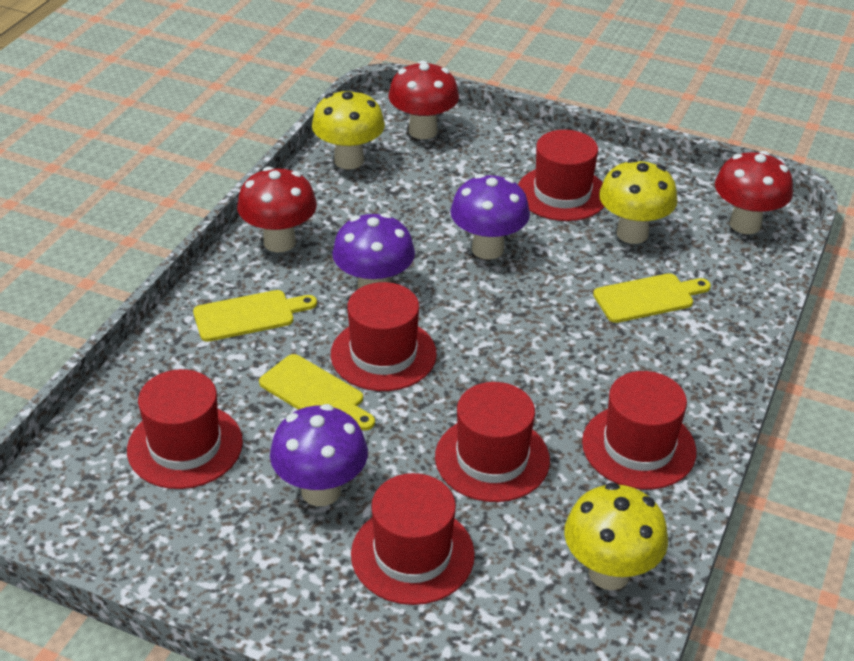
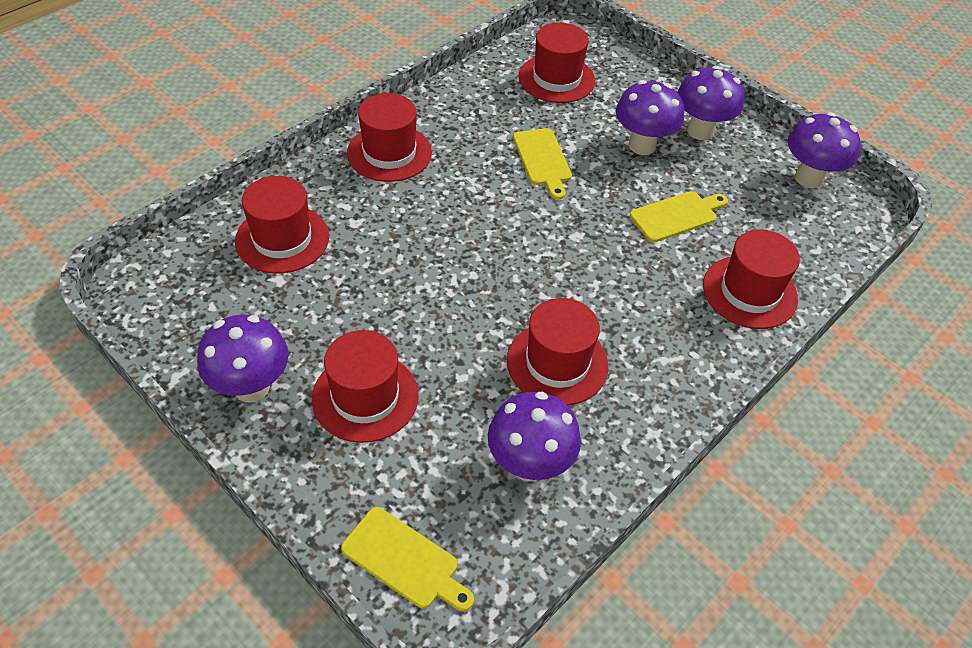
purple mushroom: 3 -> 5
red mushroom: 3 -> 0
yellow mushroom: 3 -> 0

